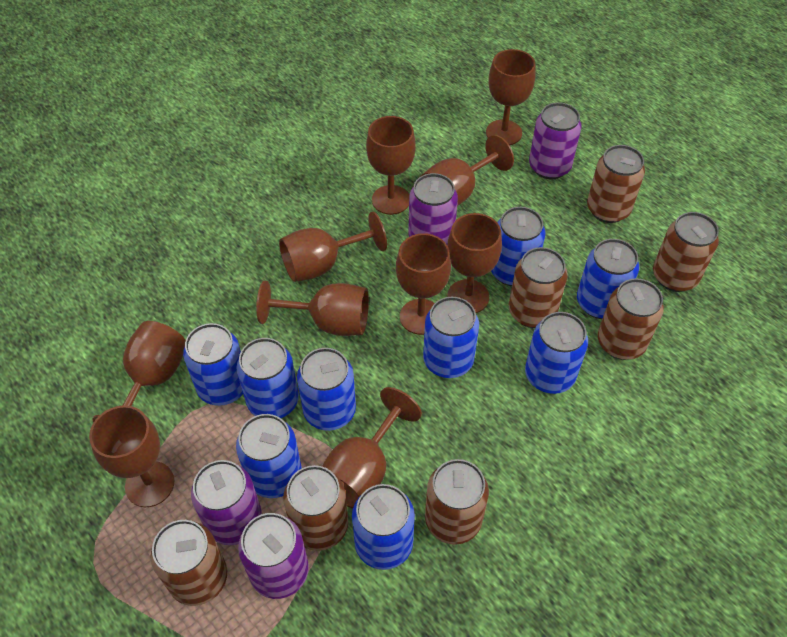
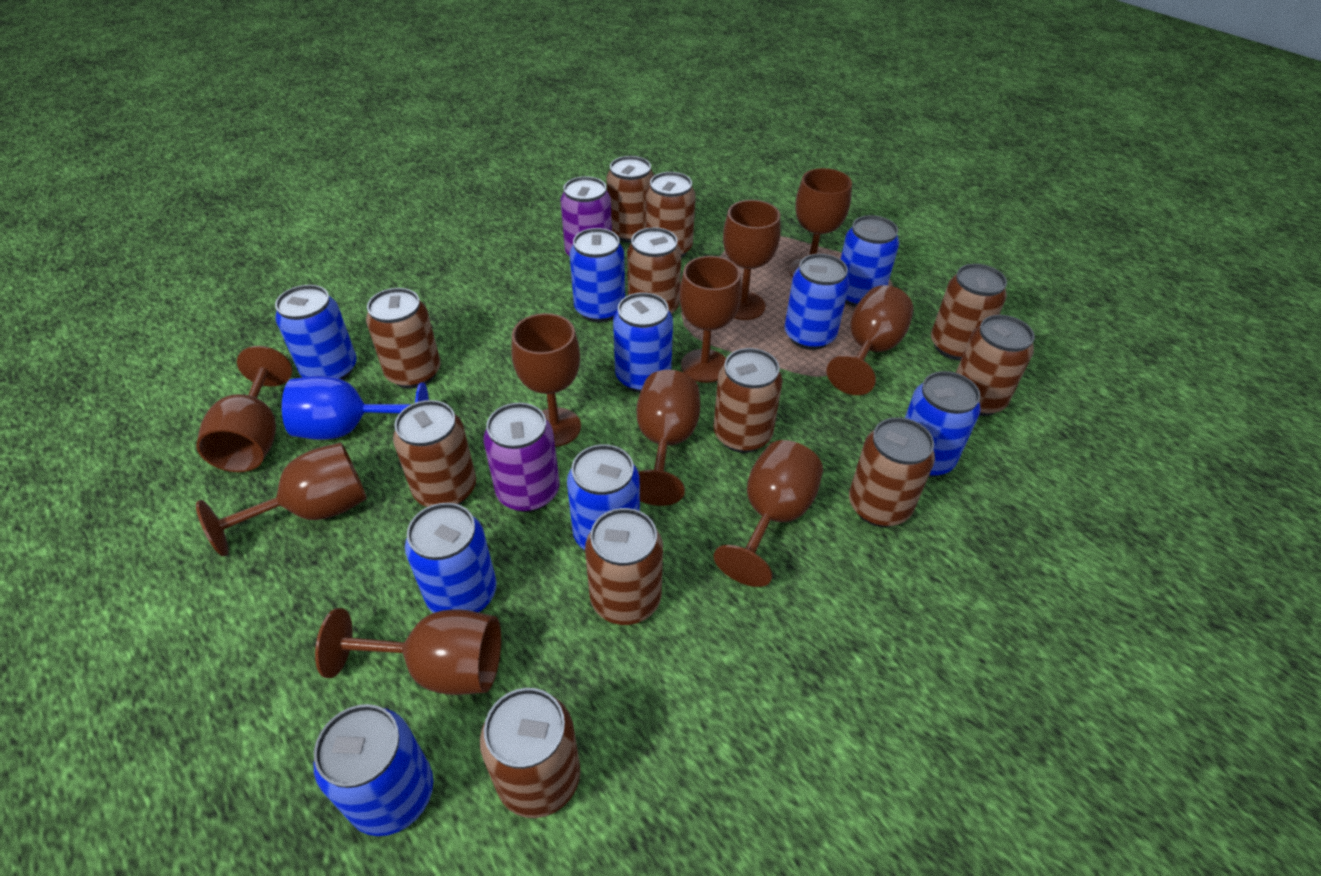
blue goblet: 0 -> 1
brown can: 7 -> 11
purple can: 4 -> 2

